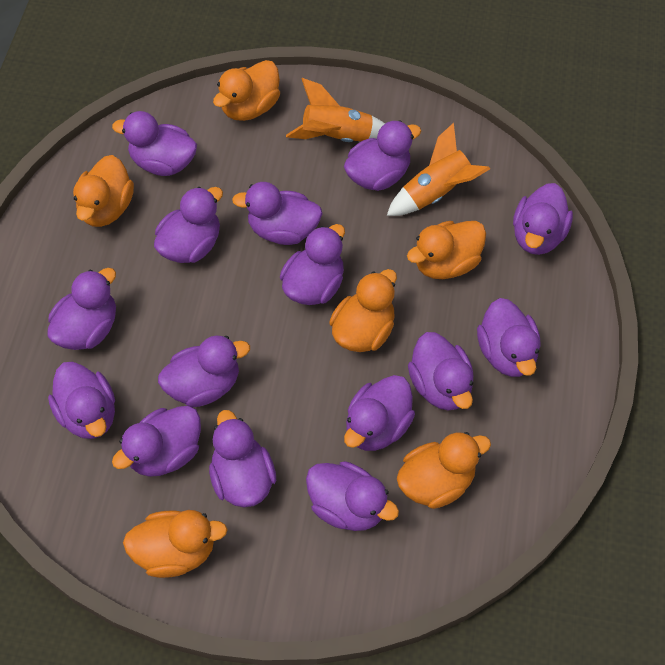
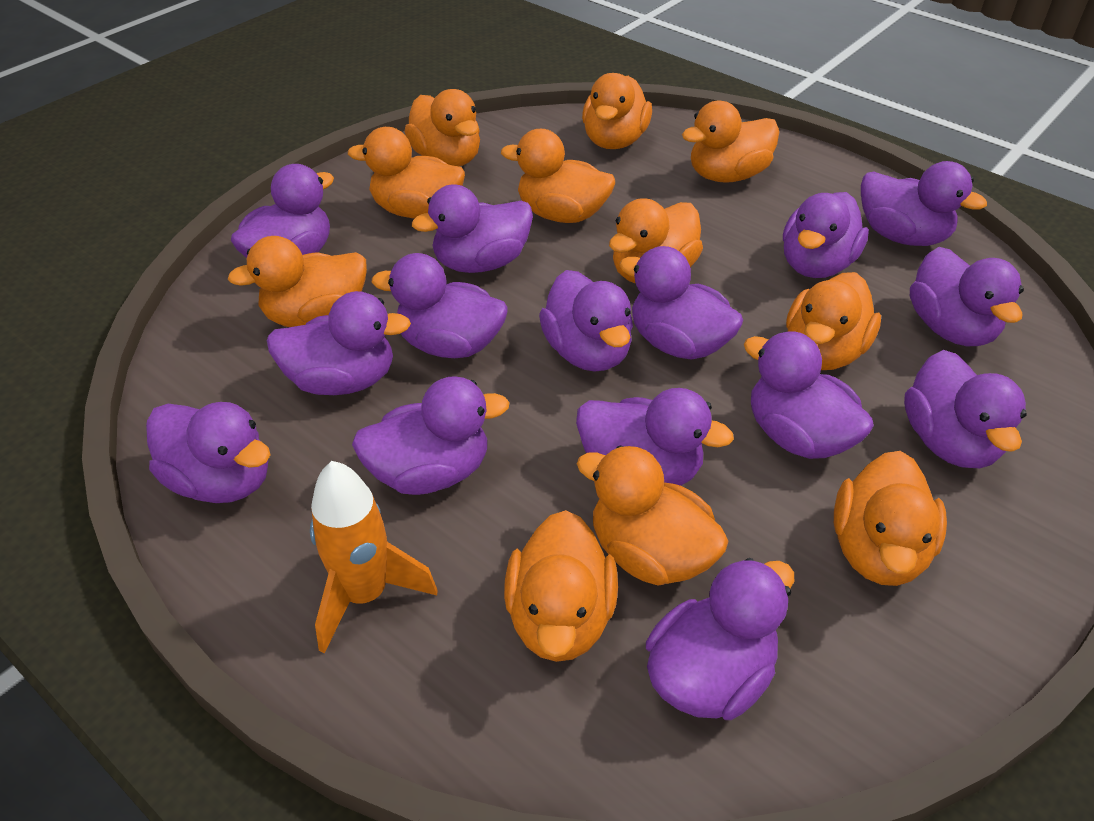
orange duck: 6 -> 11
orange rocket: 2 -> 1

